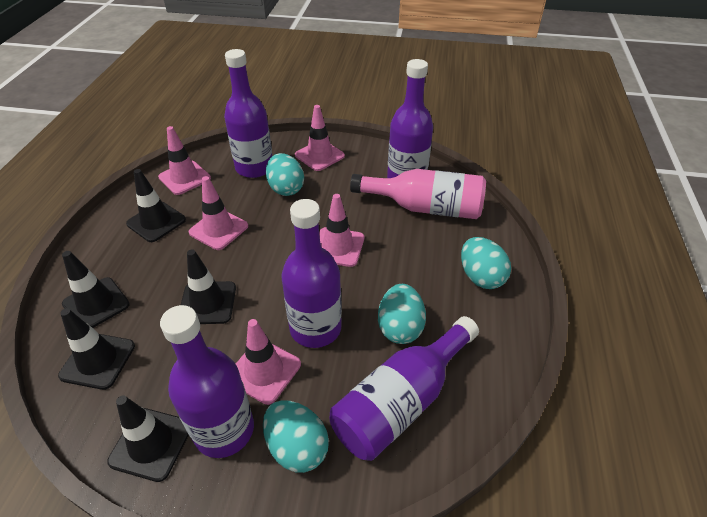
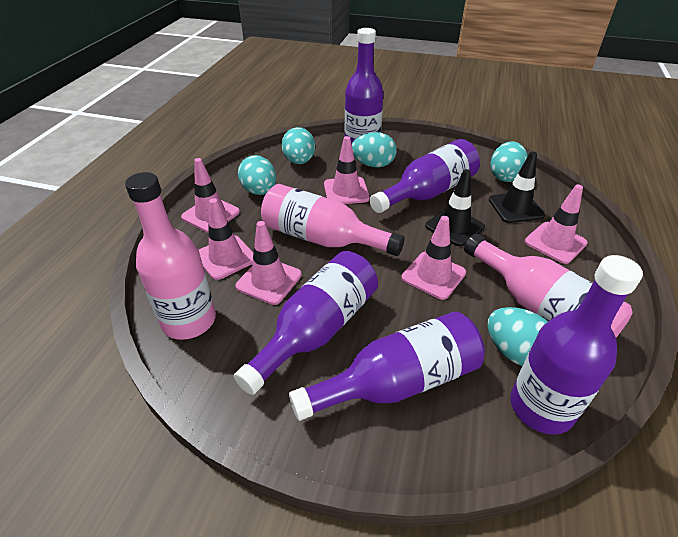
black traffic cone: 5 -> 2
pink bottle: 1 -> 3
pink traffic cone: 5 -> 6
turquoise egg: 4 -> 5

